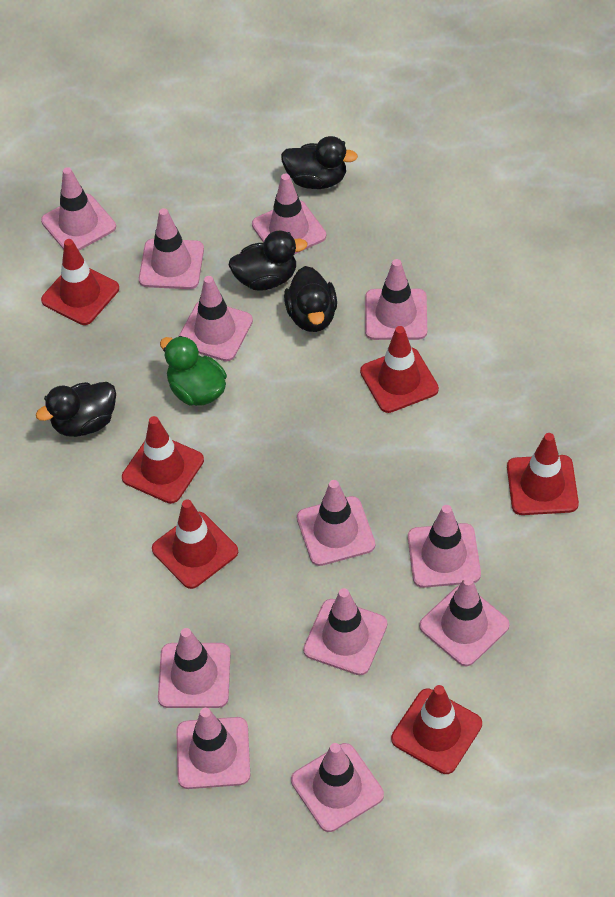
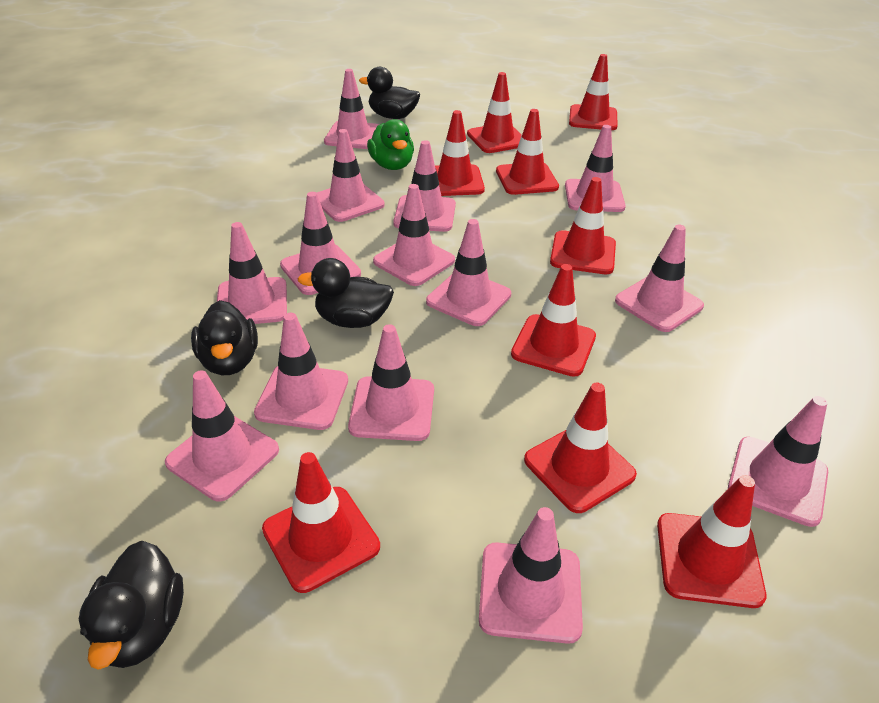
pink traffic cone: 12 -> 14
red traffic cone: 6 -> 9

